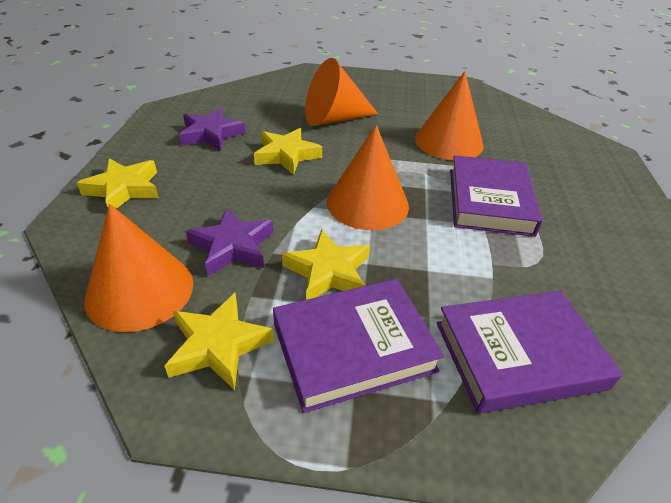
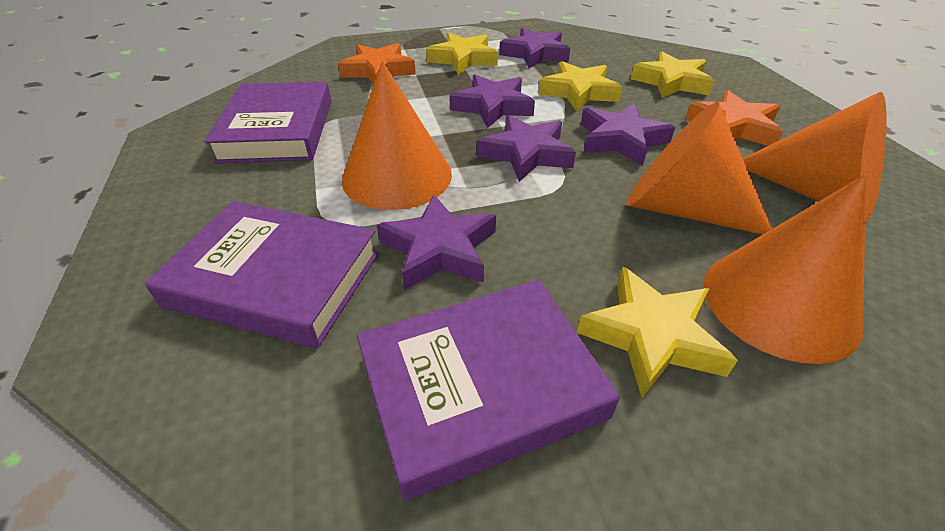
orange star: 0 -> 2
purple star: 2 -> 5

